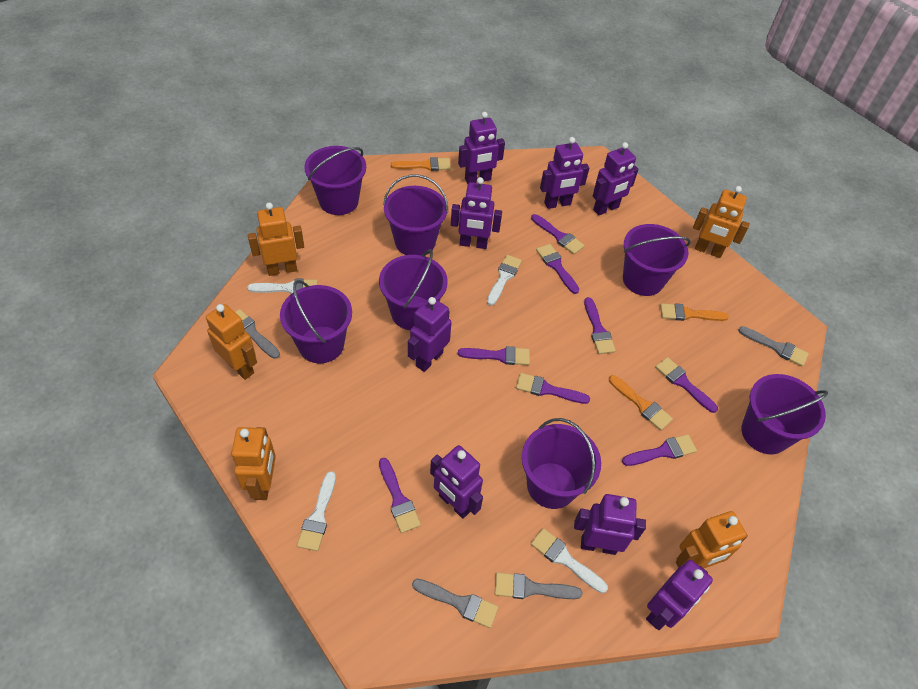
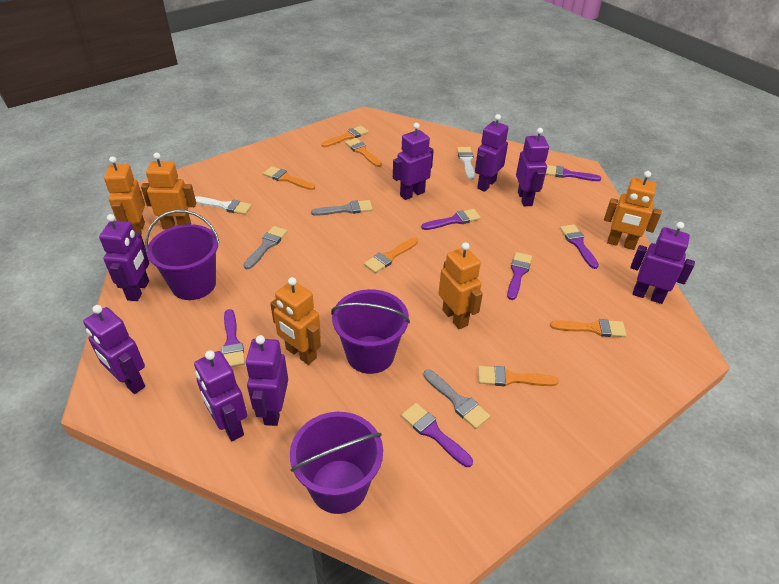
grey brush: 4 -> 3
orange brush: 3 -> 6
purple brush: 8 -> 6
purple bucket: 7 -> 3
white brush: 4 -> 2

